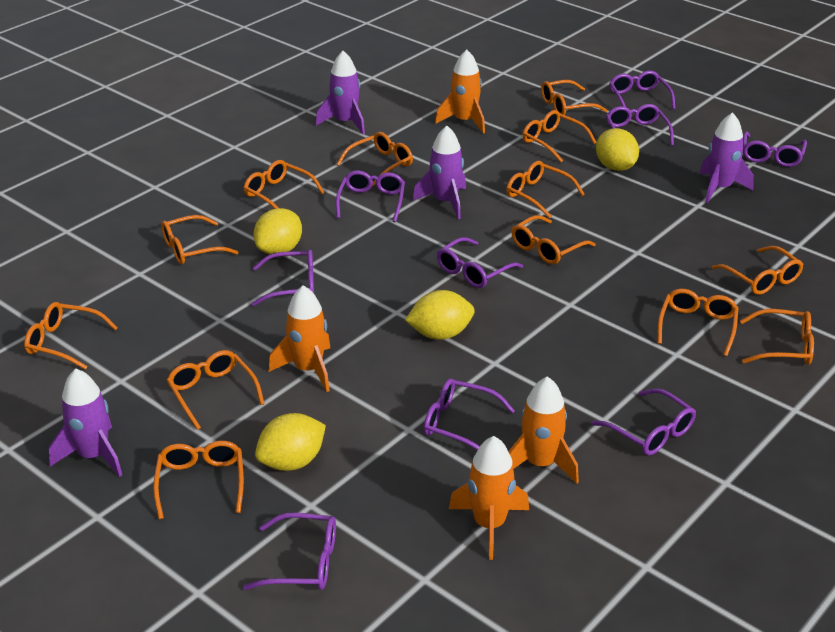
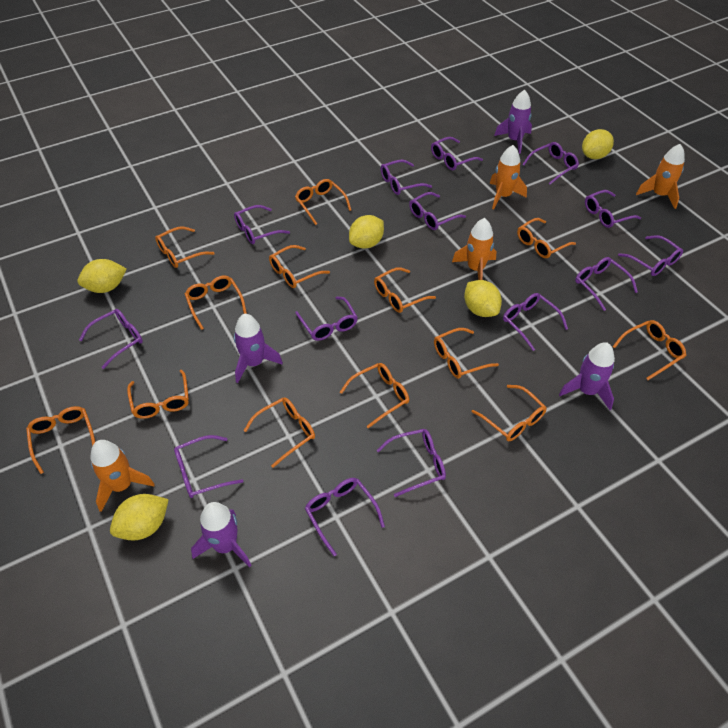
purple glasses: 9 -> 14
yellow lemon: 4 -> 5

